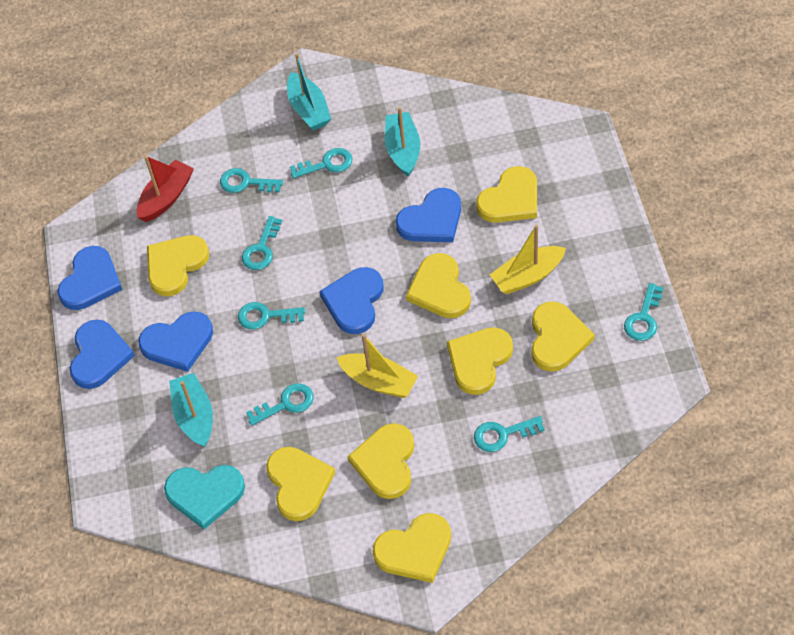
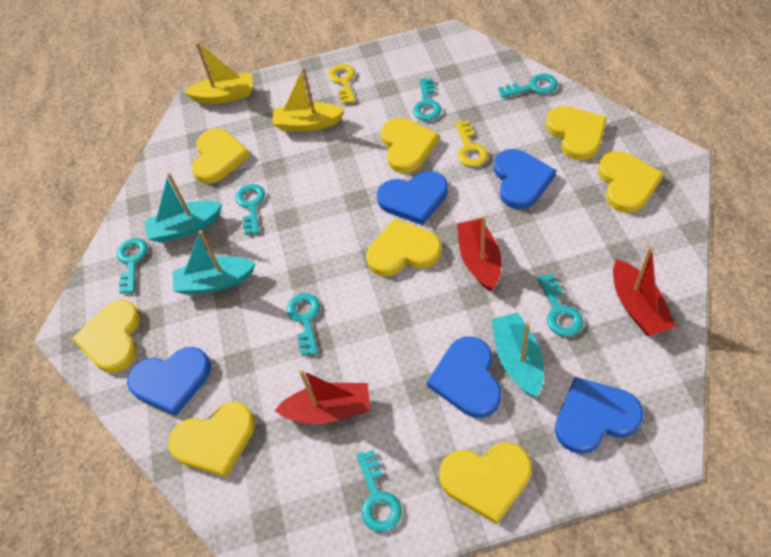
red boat: 1 -> 3
turquoise heart: 1 -> 0
yellow key: 0 -> 2

